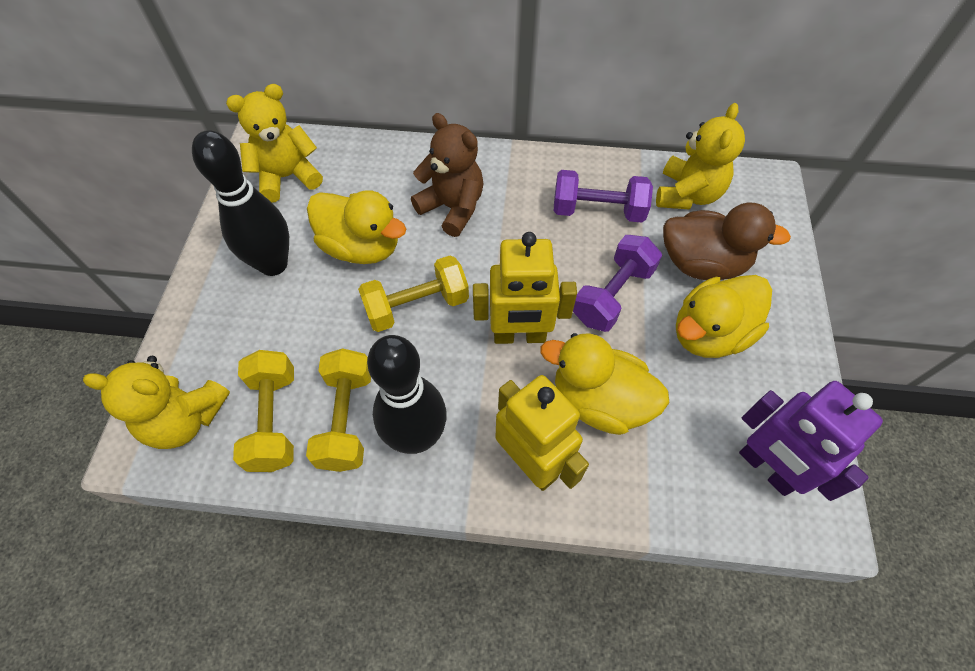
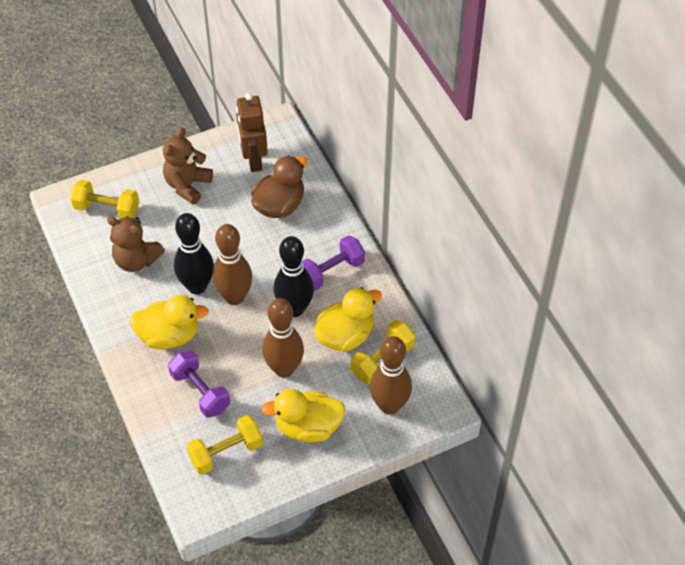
brown bowling pin: 0 -> 3
brown robot: 0 -> 1
brown teddy bear: 1 -> 2
purple robot: 1 -> 0
yellow robot: 2 -> 0
yellow teddy bear: 3 -> 0

